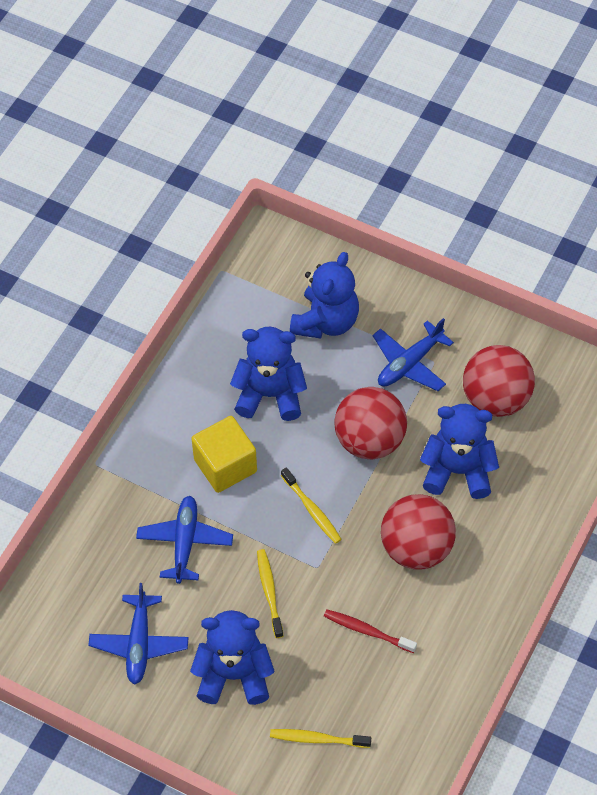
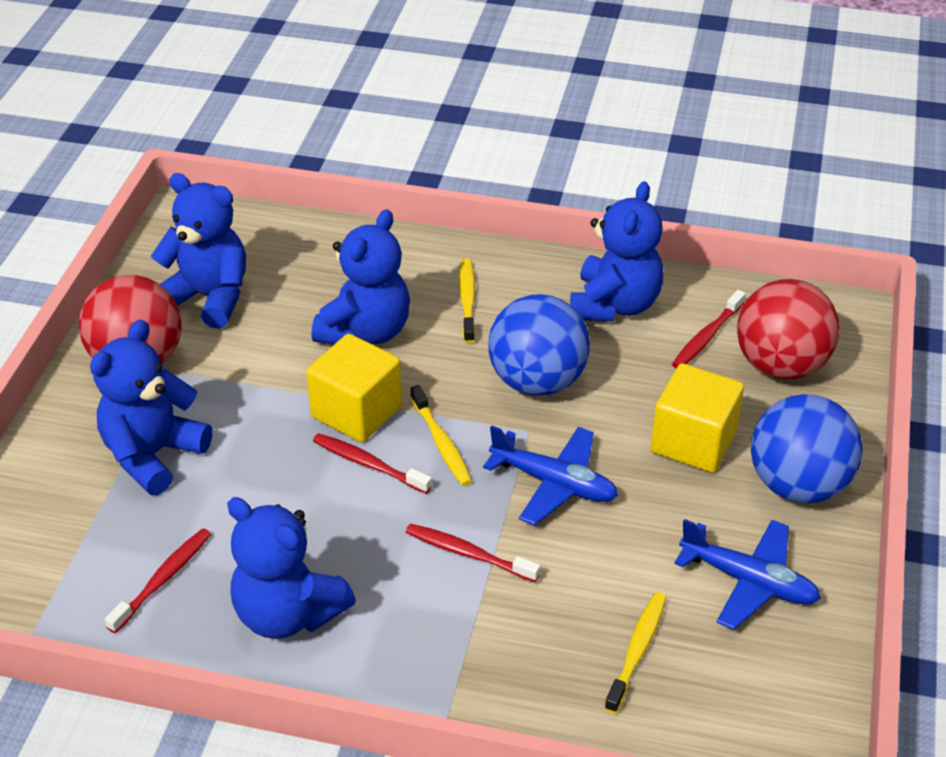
blue ball: 0 -> 2
blue plane: 3 -> 2
blue teddy bear: 4 -> 5
red ball: 3 -> 2
red toothbrush: 1 -> 4
yellow cube: 1 -> 2

